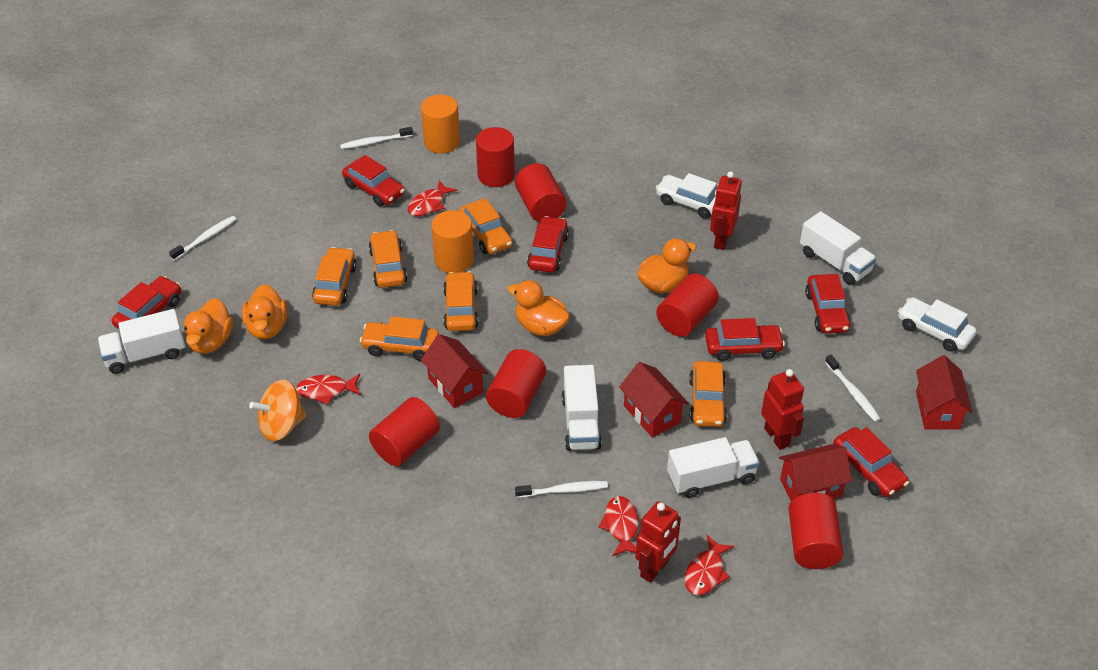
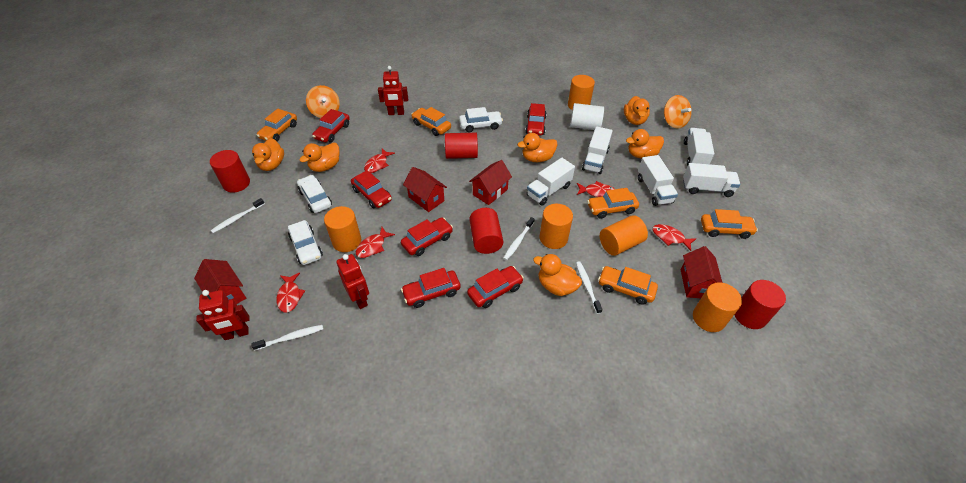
orange car: 6 -> 5
orange cylinder: 2 -> 5
orange duck: 4 -> 6
orange spinning top: 1 -> 2
red cylinder: 6 -> 4
red fish: 4 -> 5
white car: 2 -> 3
white cylinder: 0 -> 1
white truck: 4 -> 5

